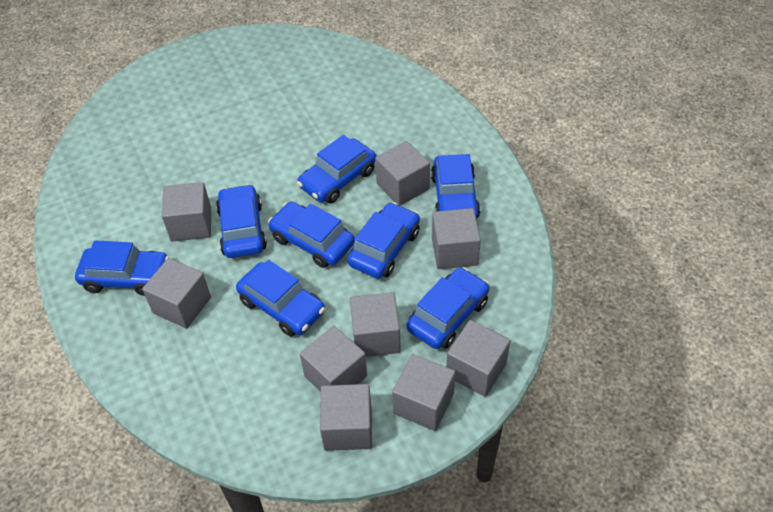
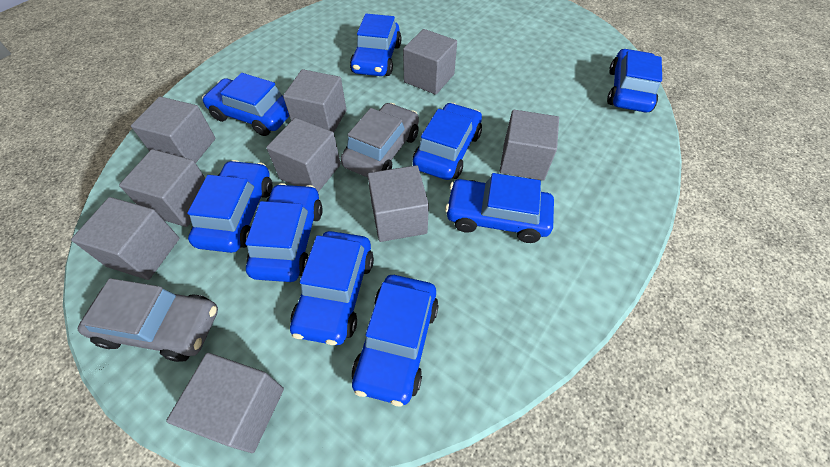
blue car: 8 -> 9
grey car: 0 -> 2

